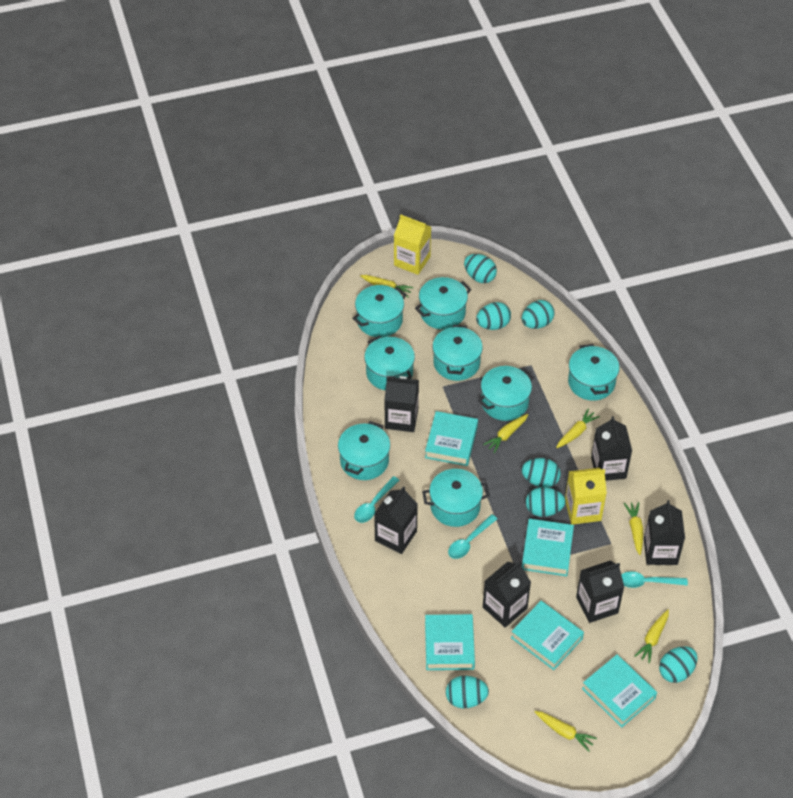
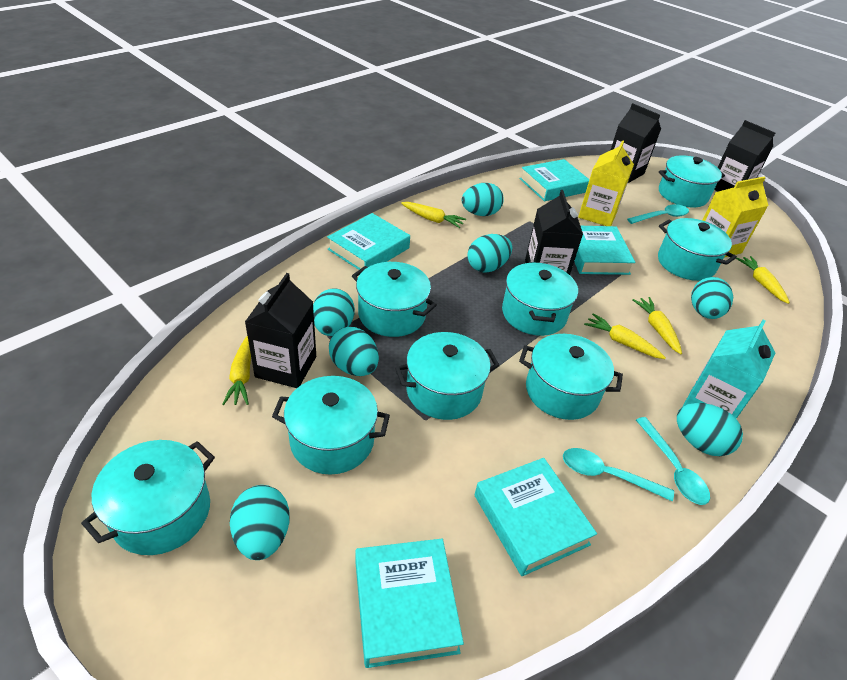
black carton: 6 -> 4
turquoise carton: 0 -> 1
yellow carrot: 6 -> 5

